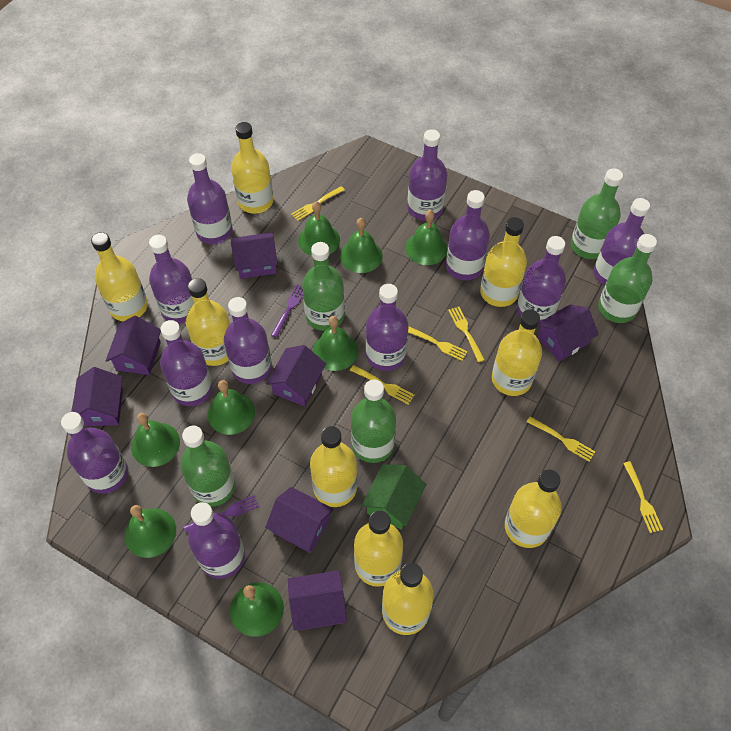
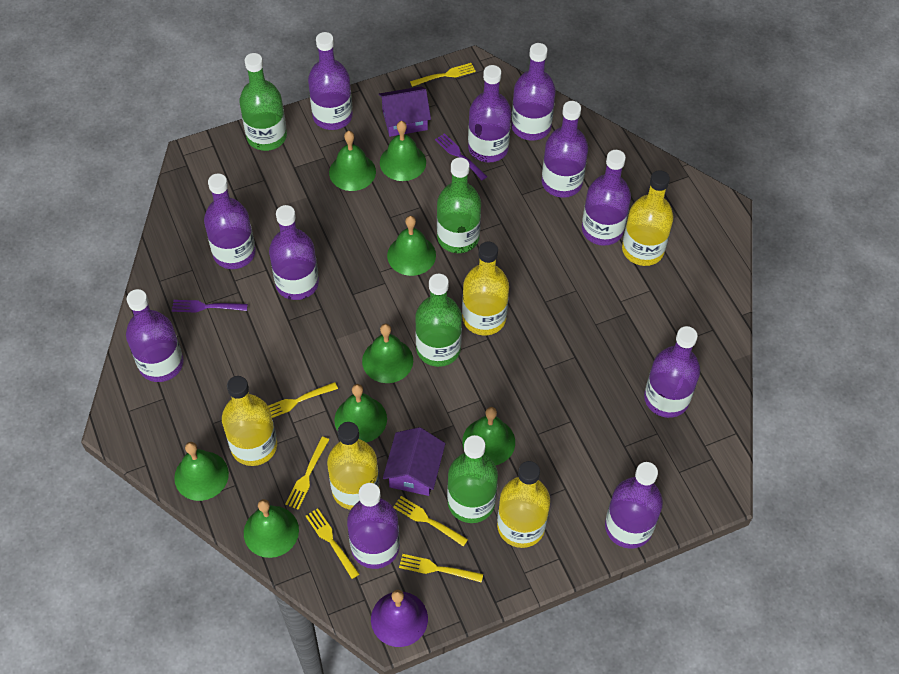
green bottle: 5 -> 4
green house: 1 -> 0
purple bell: 0 -> 1
purple house: 7 -> 2
yellow bottle: 9 -> 5

